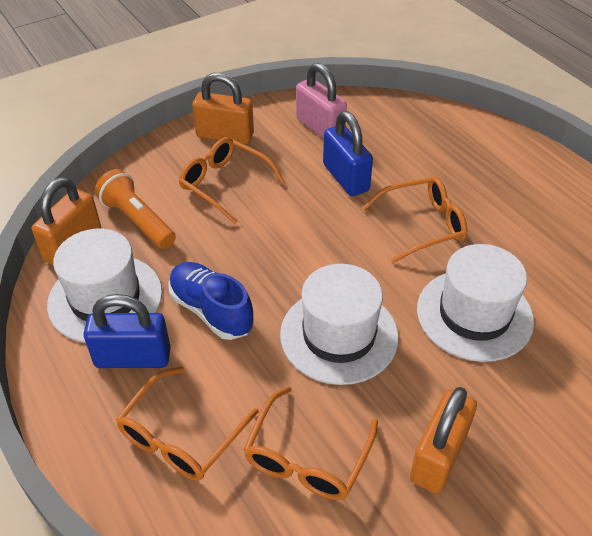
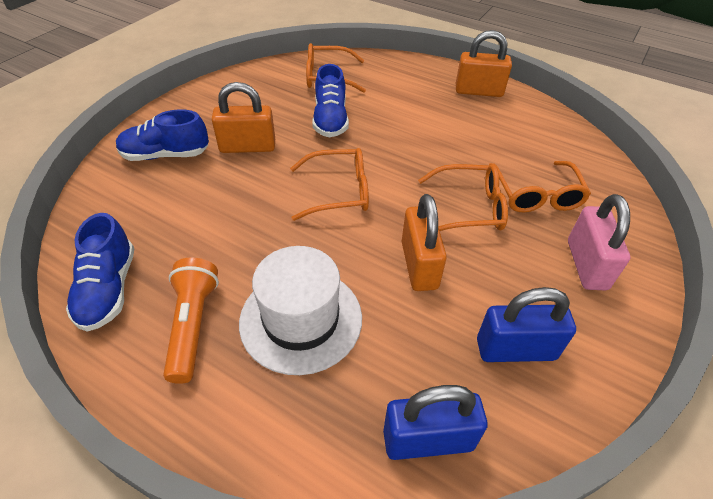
blue shoe: 1 -> 3
white hat: 3 -> 1

